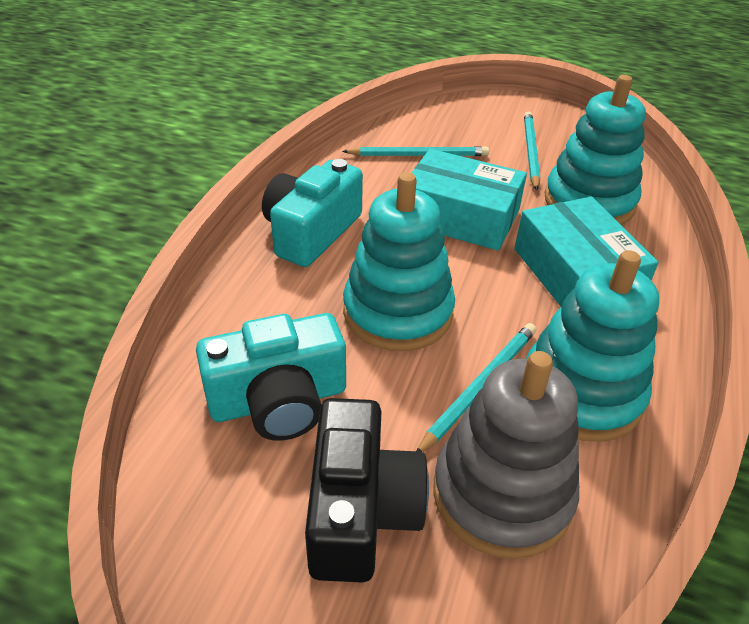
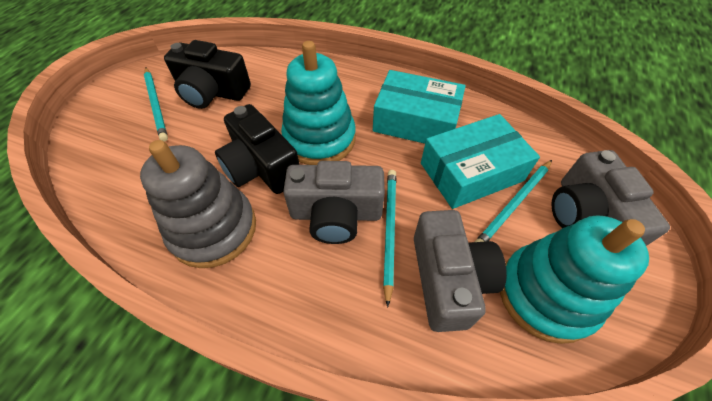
black camera: 1 -> 2
grey camera: 0 -> 3
turquoise camera: 2 -> 0
turquoise stacking toy: 3 -> 2

